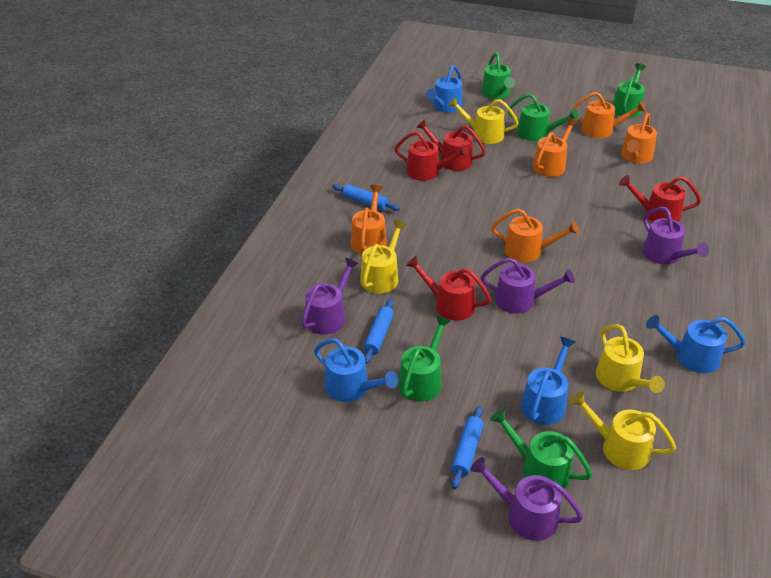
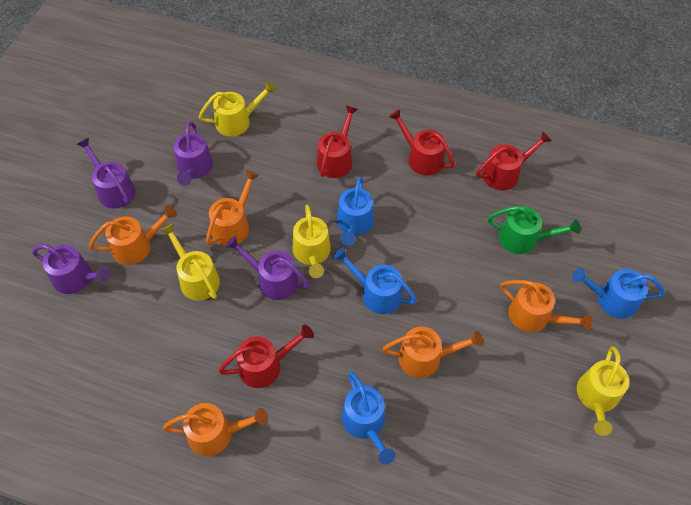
blue rolling pin: 3 -> 0
green watering can: 5 -> 1

